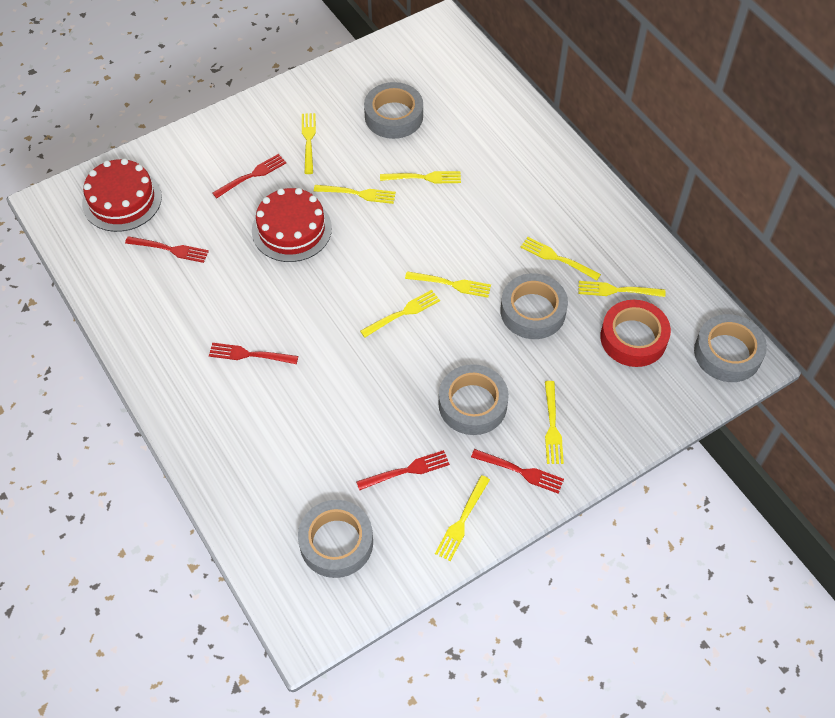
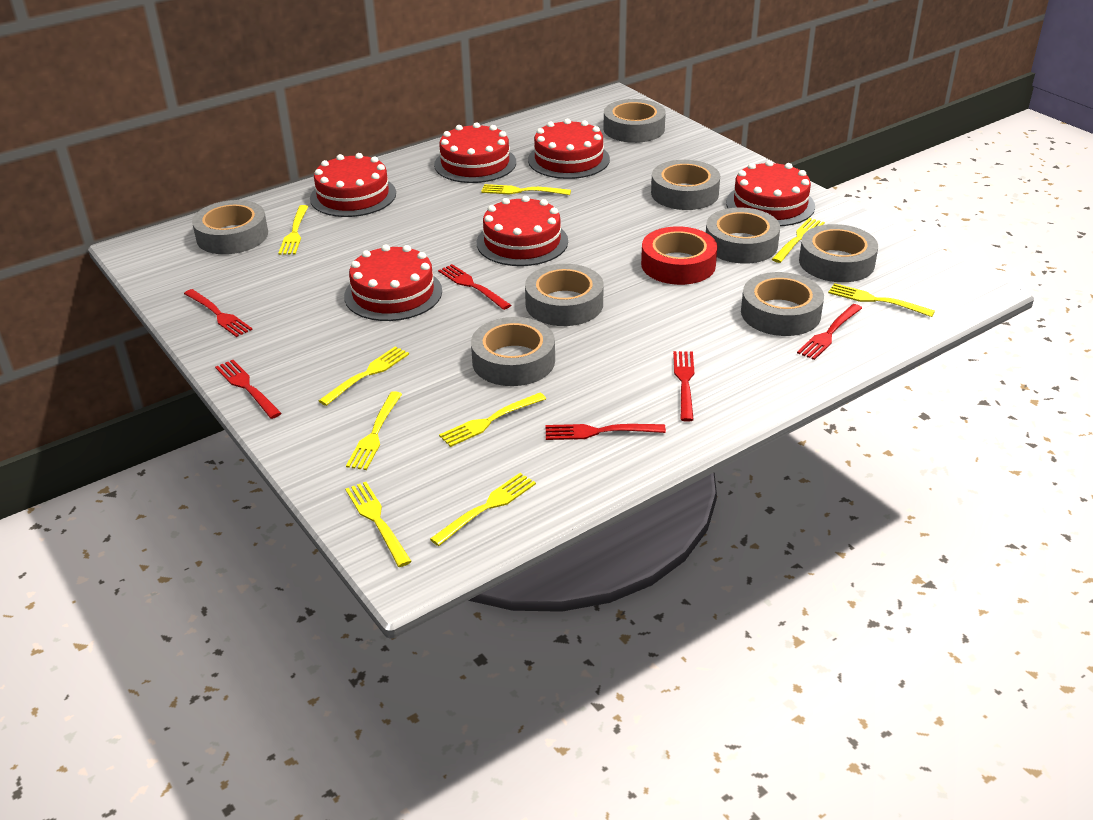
grey tape: 5 -> 8
red cake: 2 -> 6
red fork: 5 -> 6

